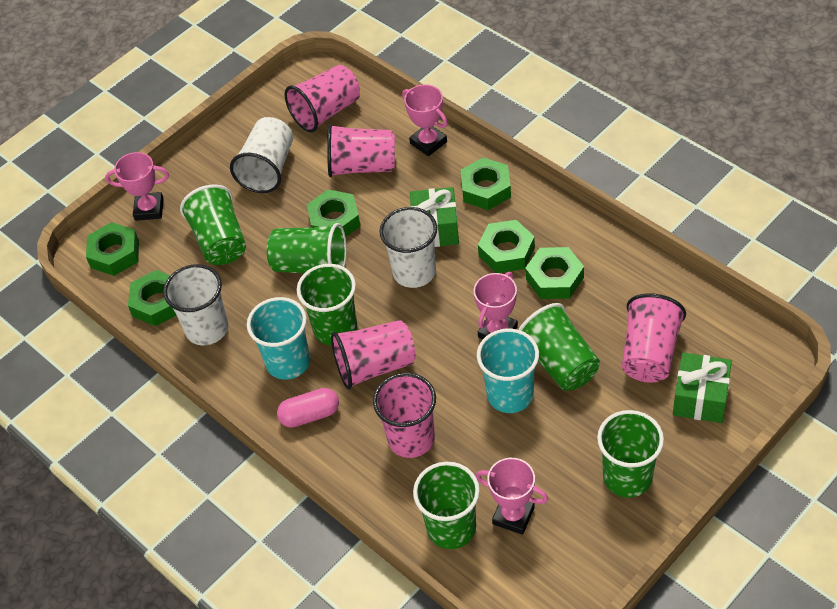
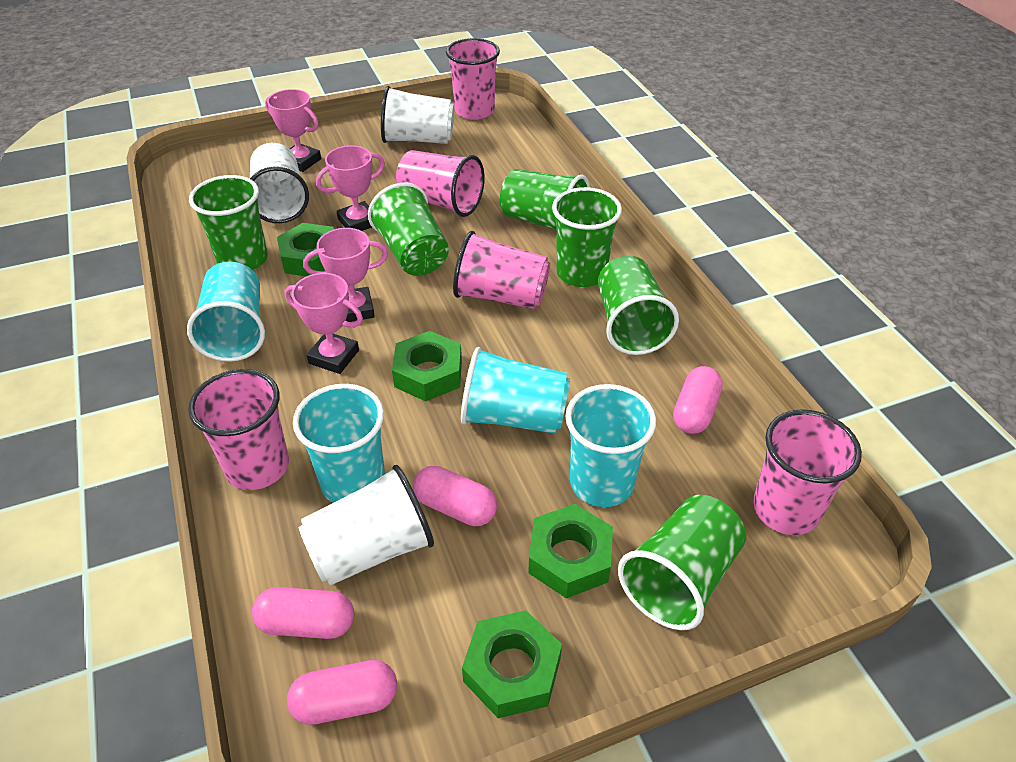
green gift: 2 -> 0
green nut: 6 -> 4
pink capsule: 1 -> 4
turquoise cup: 2 -> 4

